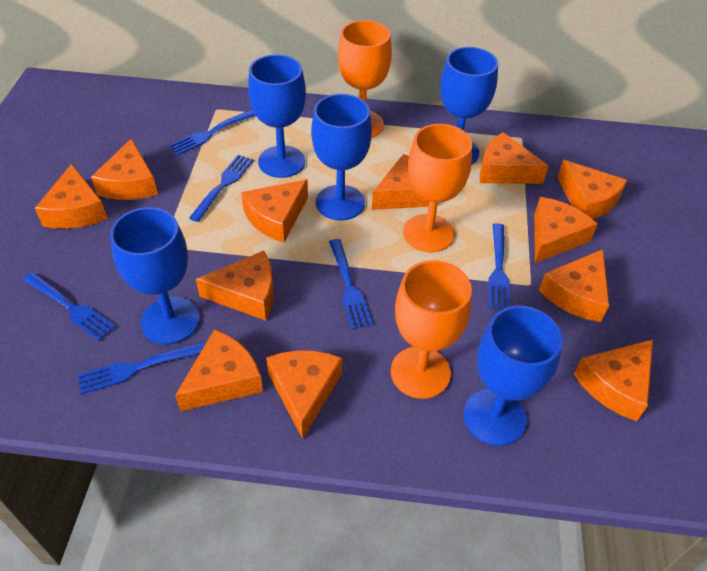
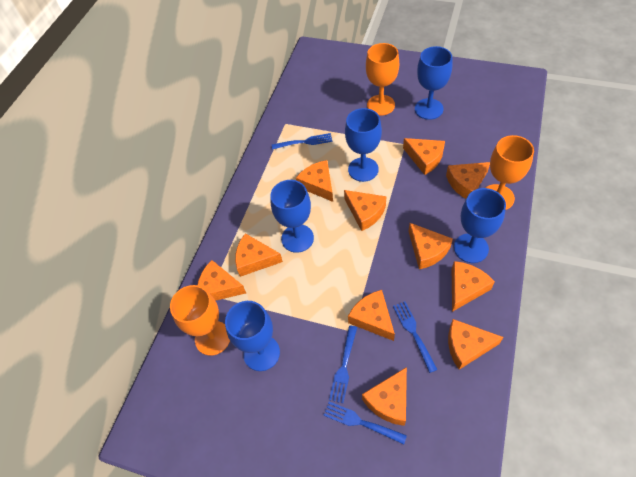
blue fork: 6 -> 4
orange cheese: 12 -> 11

